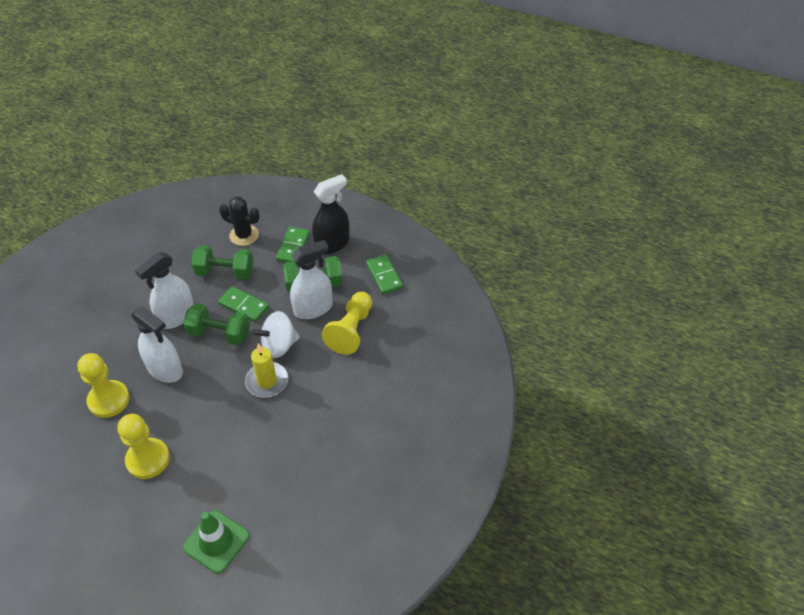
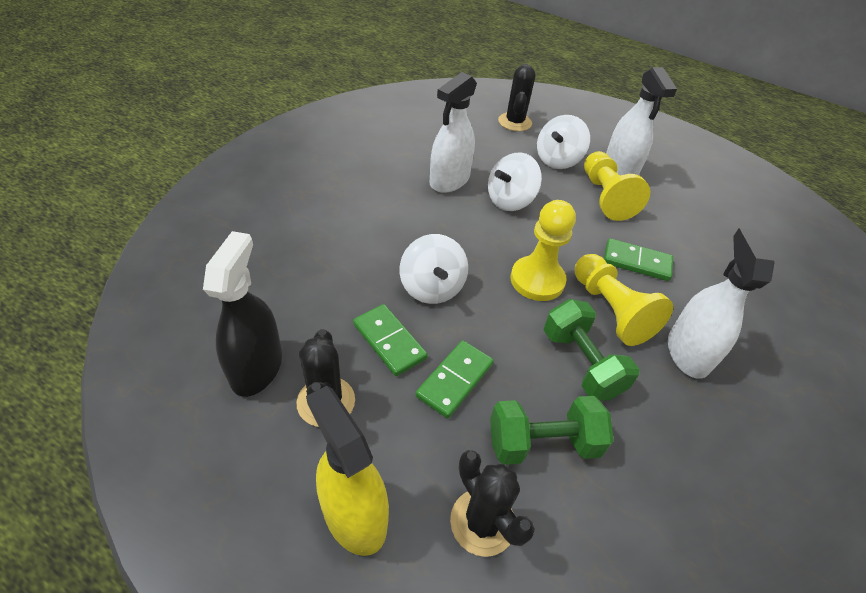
black cactus: 1 -> 3
green dumbbell: 3 -> 2
green traffic cone: 1 -> 0
white spinning top: 1 -> 3
yellow candle: 1 -> 0
yellow spray bottle: 0 -> 1

